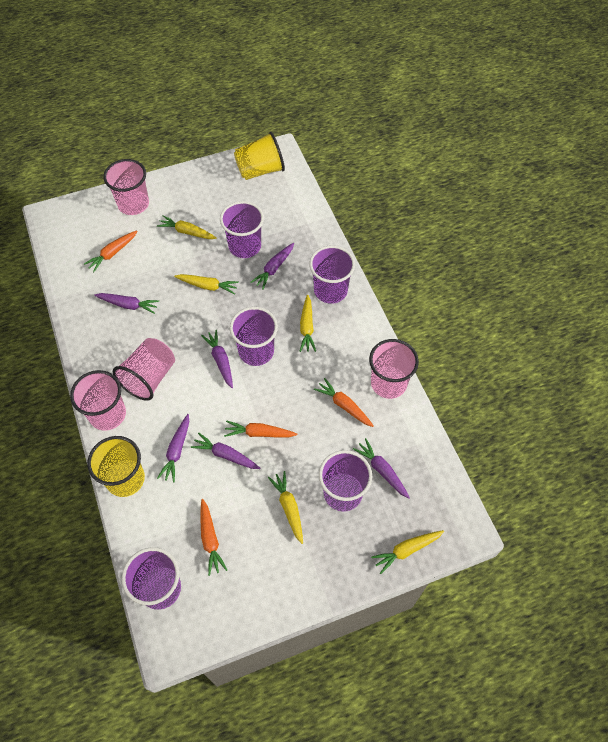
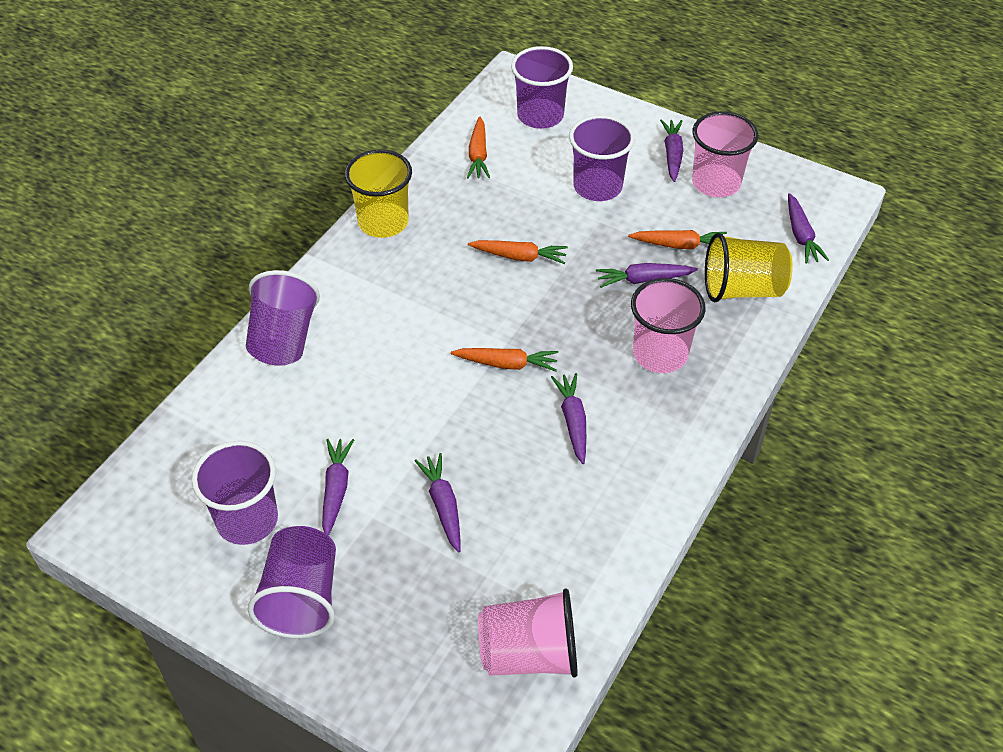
pink cup: 4 -> 3
yellow carrot: 5 -> 0

